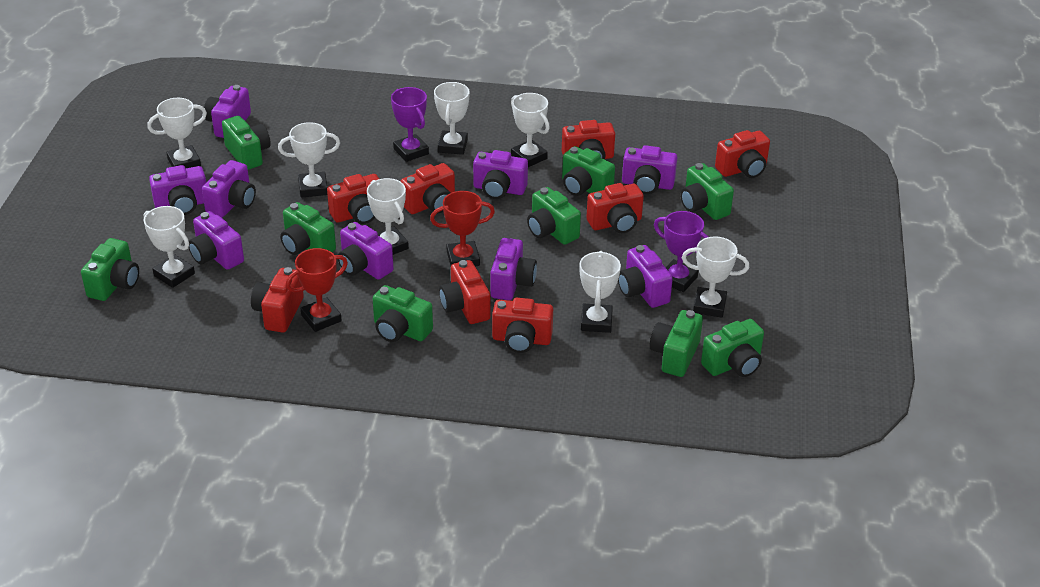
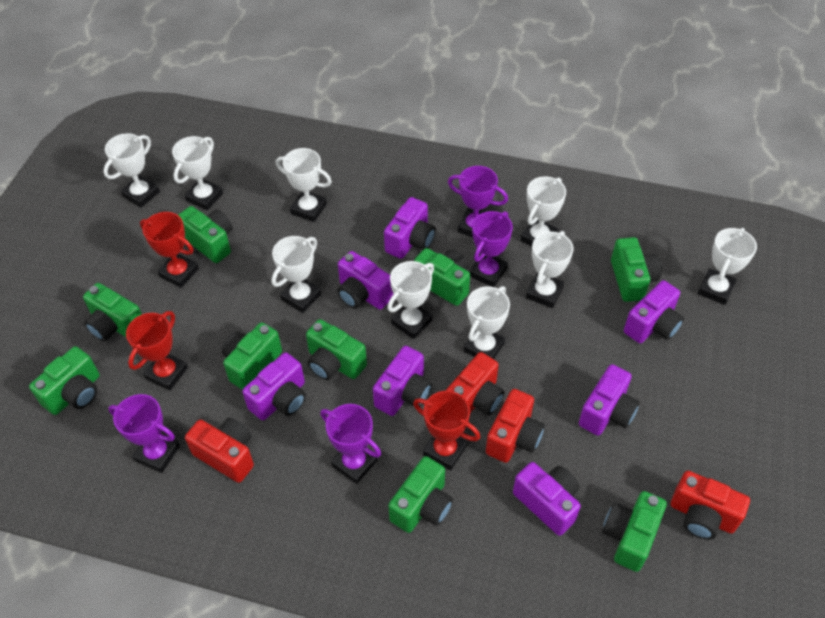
purple camera: 9 -> 7
purple trophy: 2 -> 4
red camera: 8 -> 4
red trophy: 2 -> 3
white trophy: 8 -> 9

